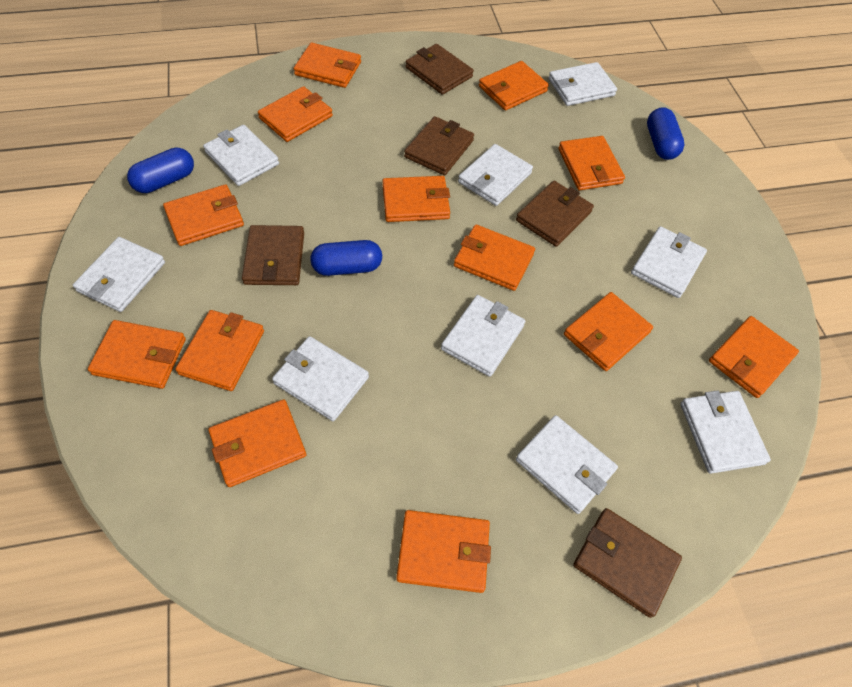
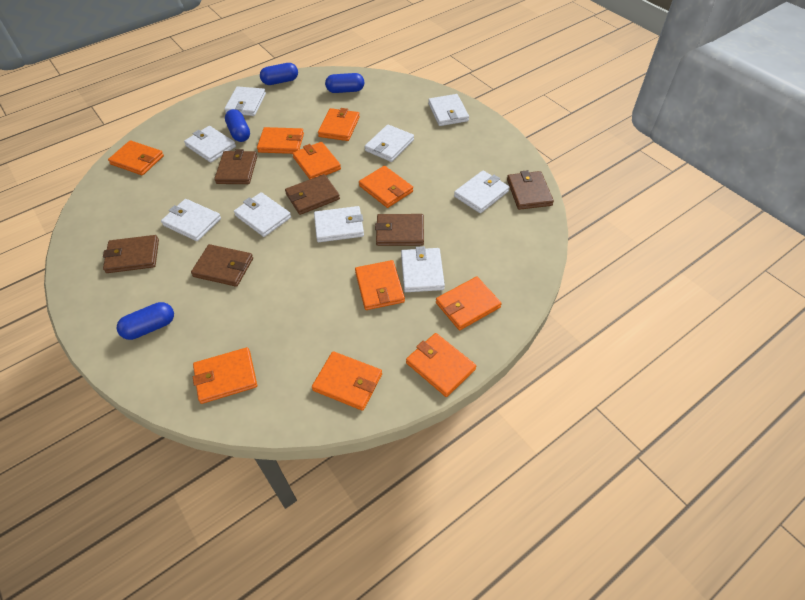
blue capsule: 3 -> 4
brown wallet: 5 -> 6
orange wallet: 13 -> 10

